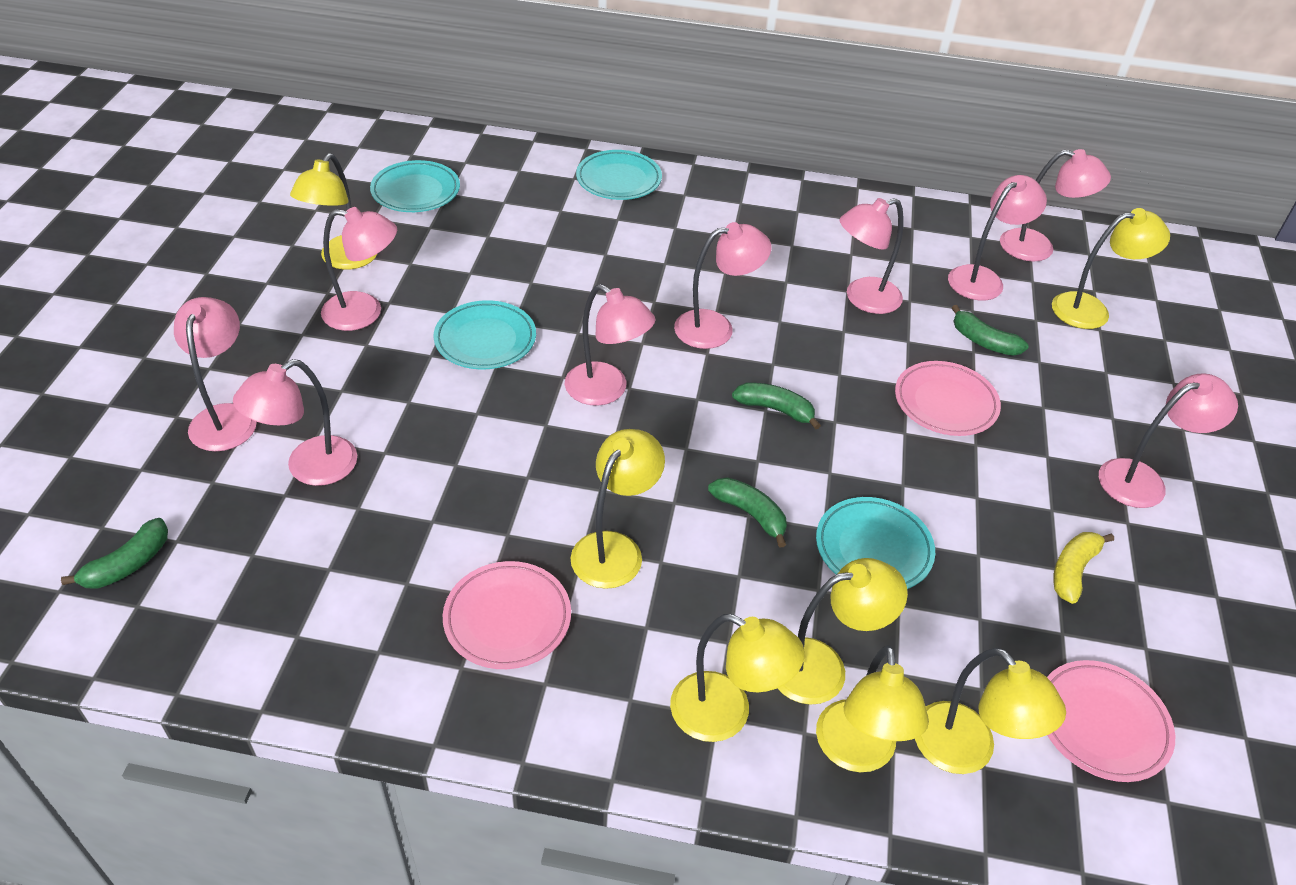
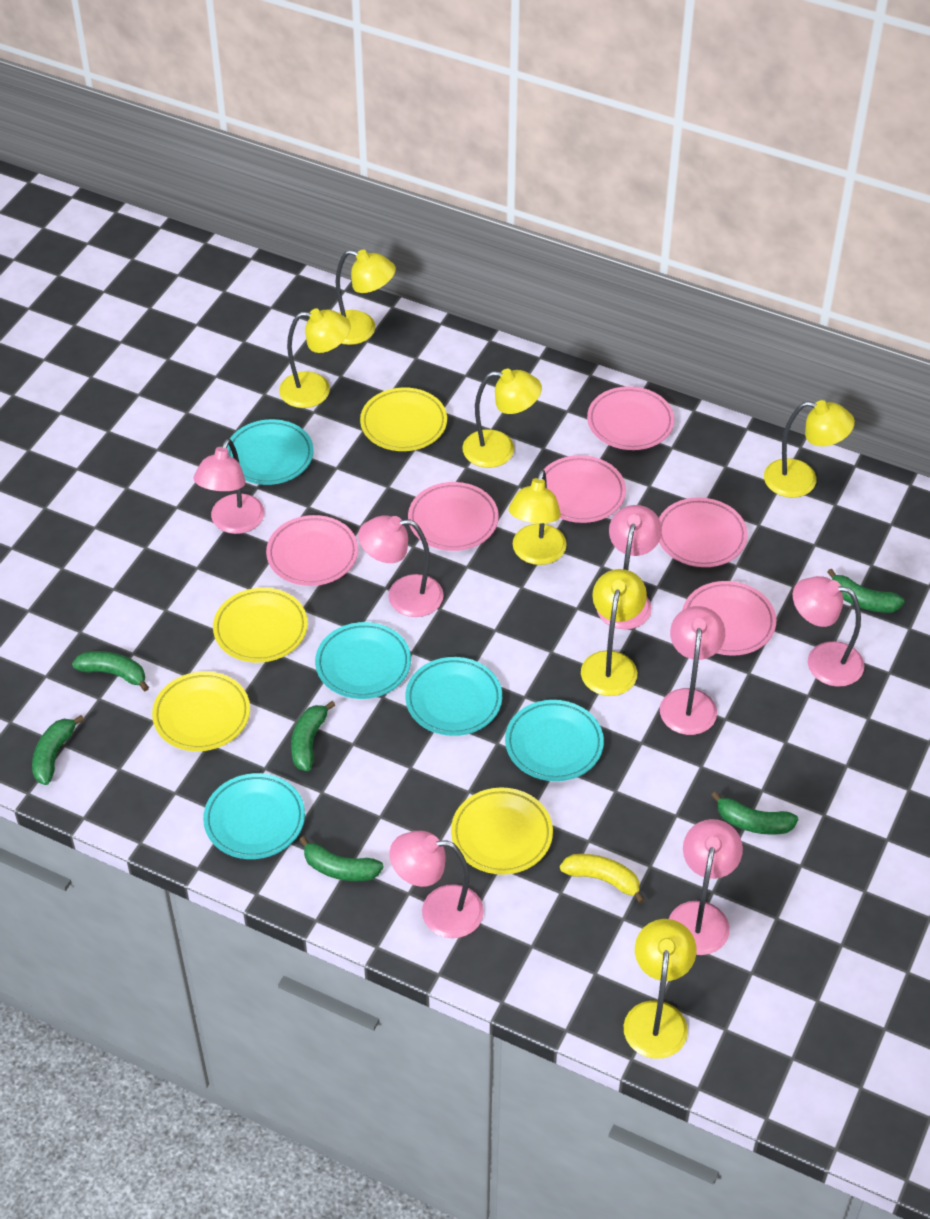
green banana: 4 -> 6
pink lamp: 9 -> 7
pink plate: 3 -> 6
turquoise plate: 4 -> 5
yellow plate: 0 -> 4

